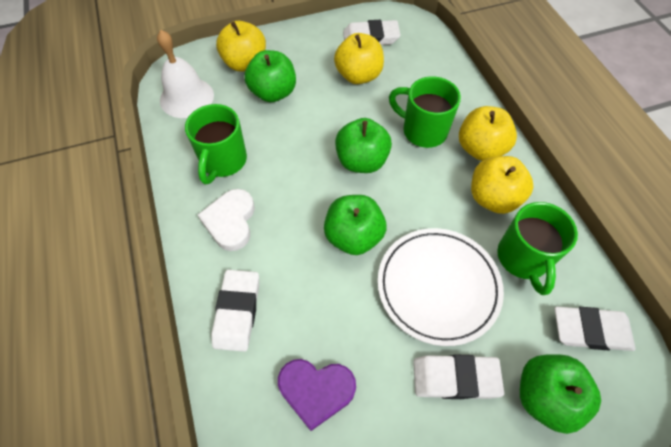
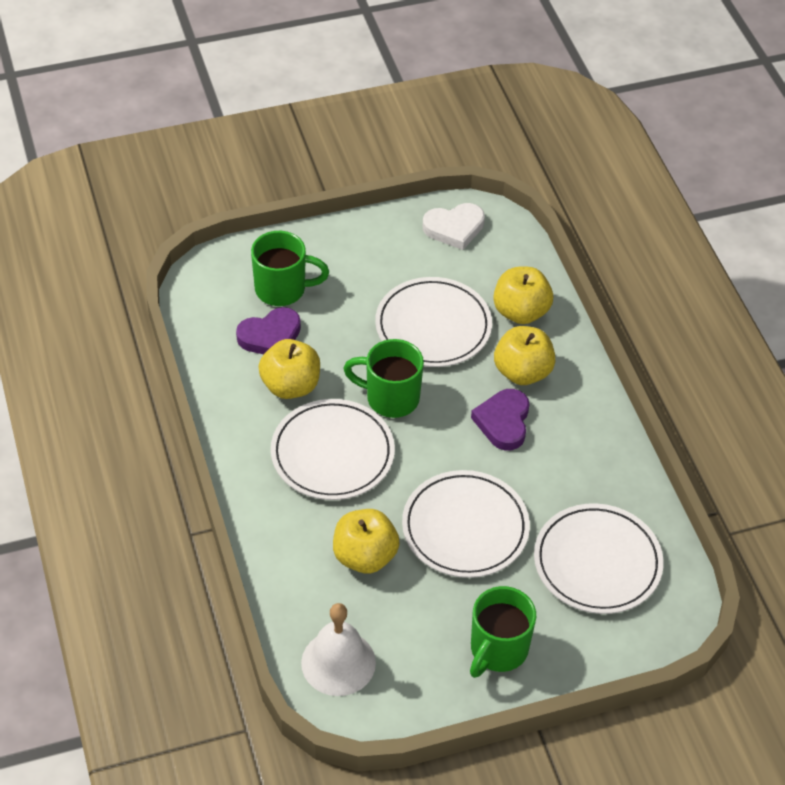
green apple: 4 -> 0
purple heart: 1 -> 2
white eraser: 4 -> 0
white plate: 1 -> 4

